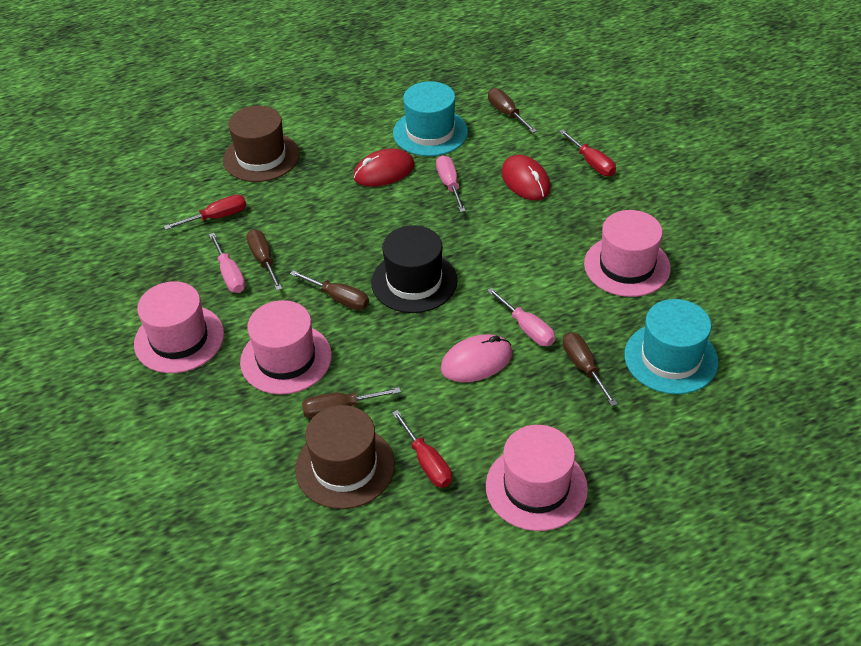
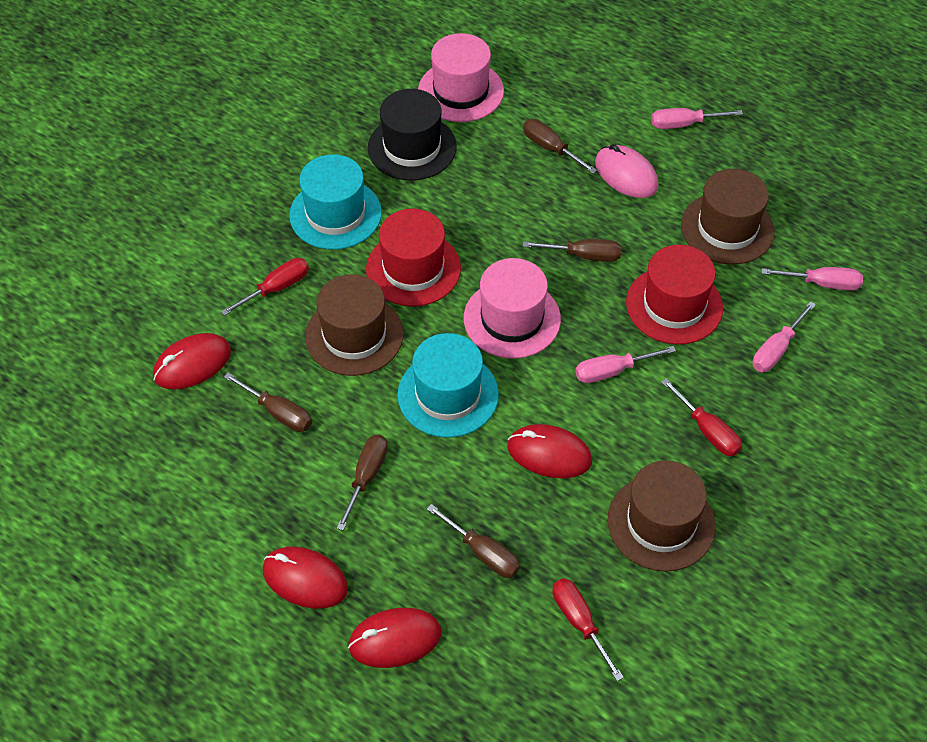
brown hat: 2 -> 3
pink hat: 4 -> 2
pink screwdriver: 3 -> 4
red hat: 0 -> 2
red mouse: 2 -> 4

